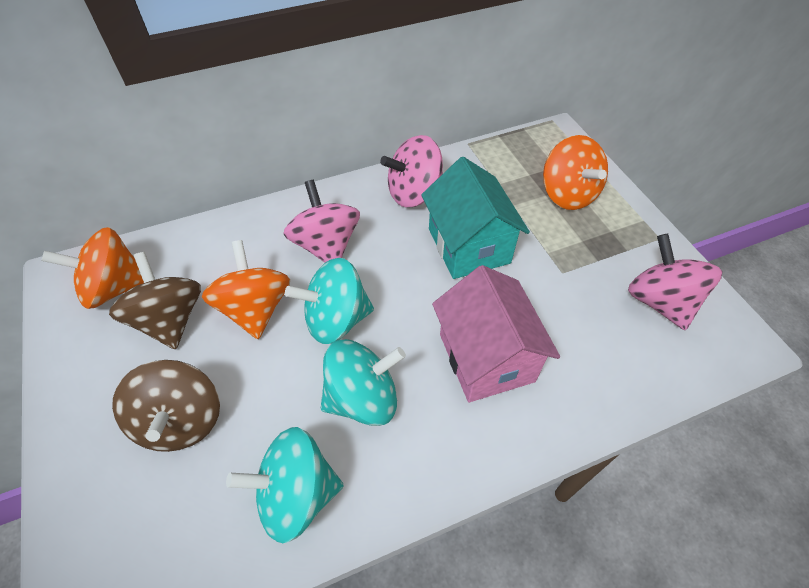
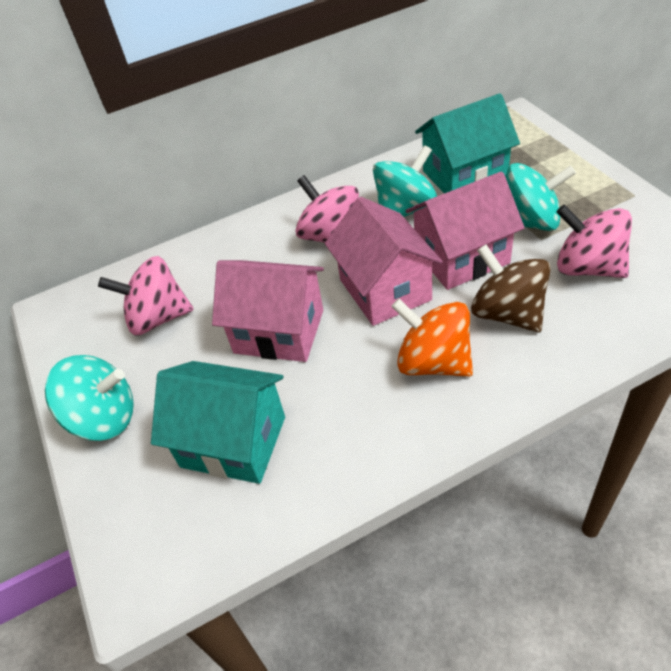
brown spinning top: 2 -> 1
orange spinning top: 3 -> 1
pink house: 1 -> 3
turquoise house: 1 -> 2

